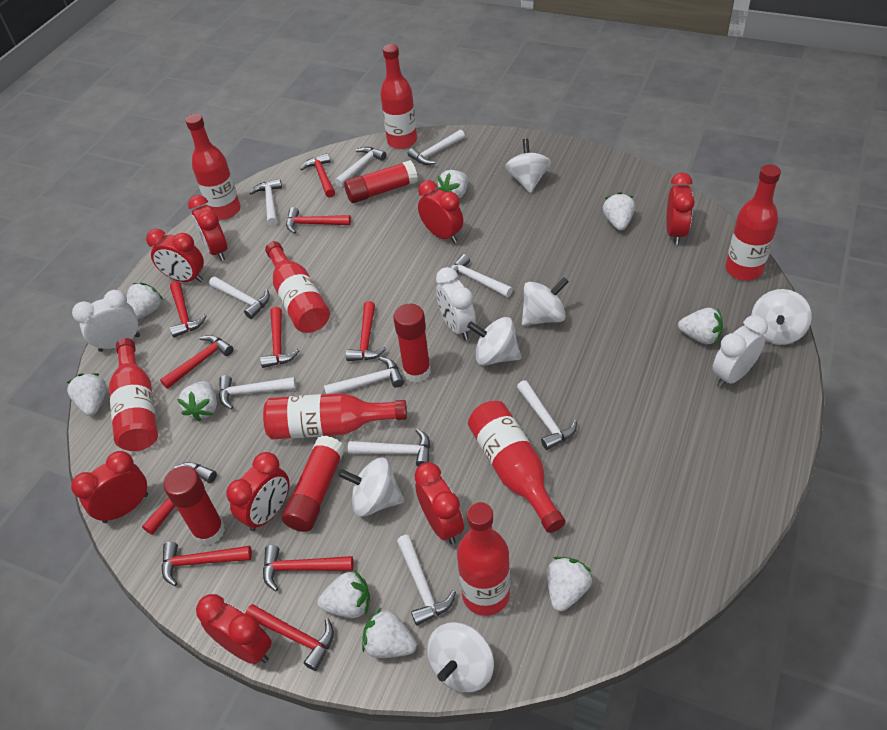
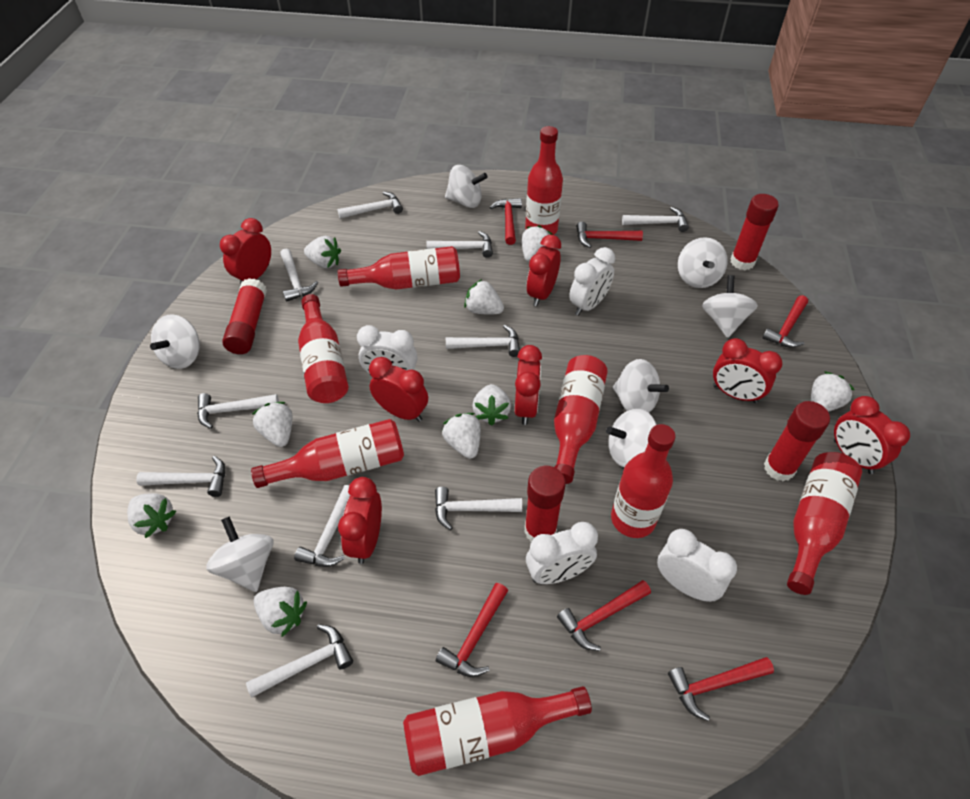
red clock: 8 -> 7
red hammer: 10 -> 6
white clock: 3 -> 4
white spinning top: 6 -> 7

